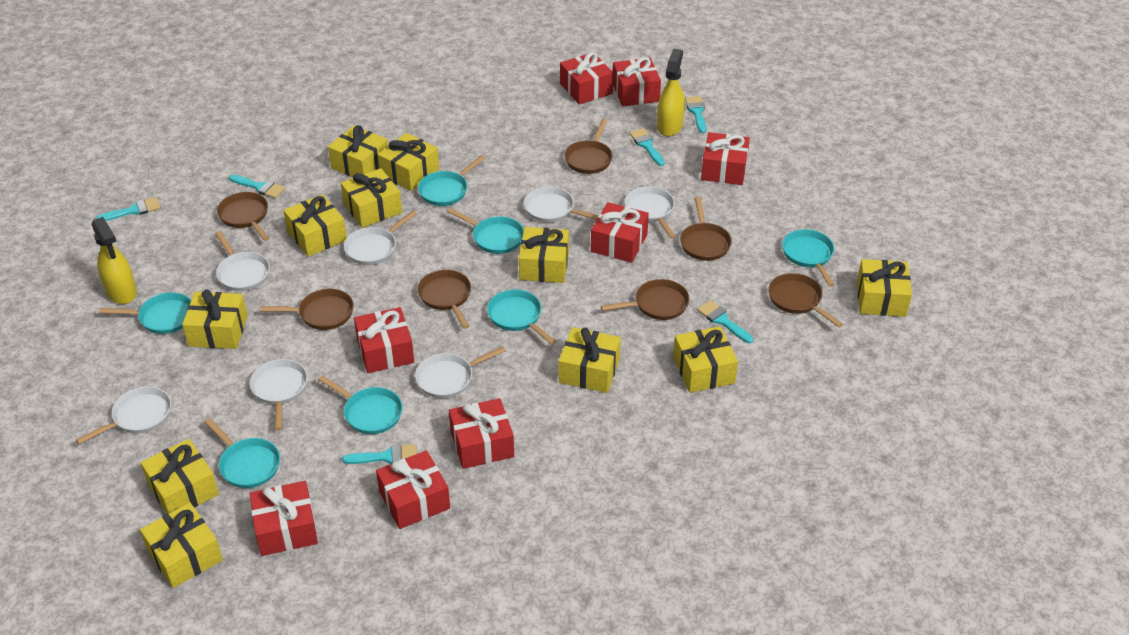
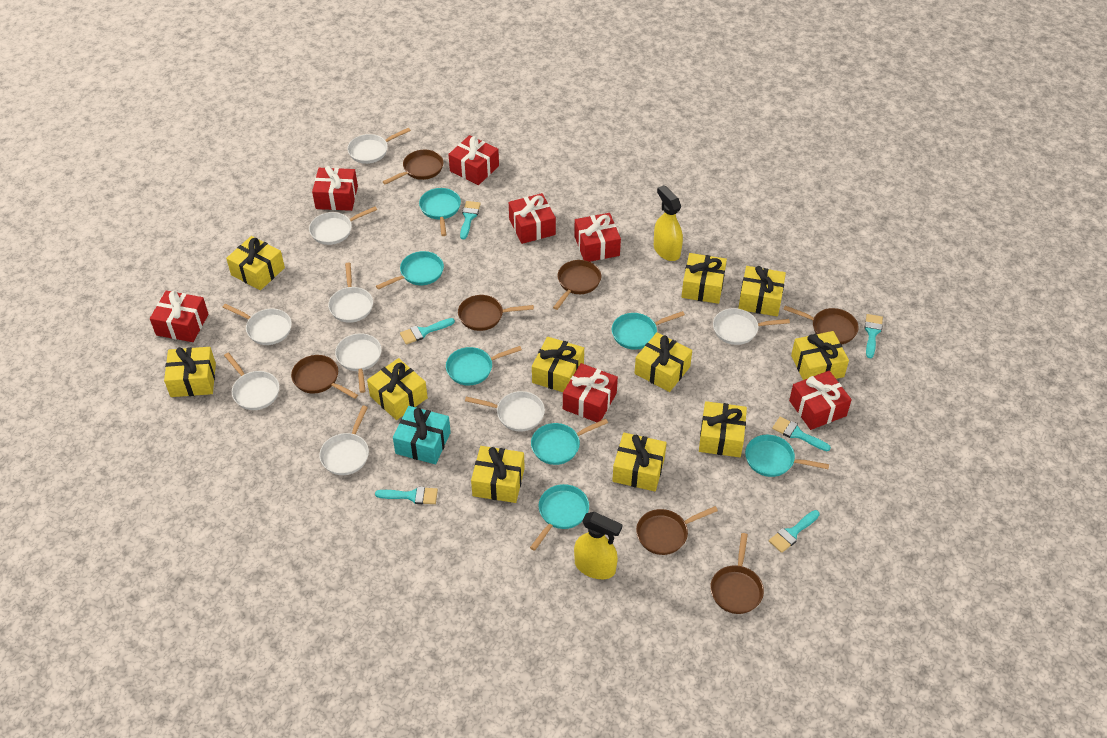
red gift: 8 -> 7
turquoise gift: 0 -> 1
white pan: 7 -> 9

